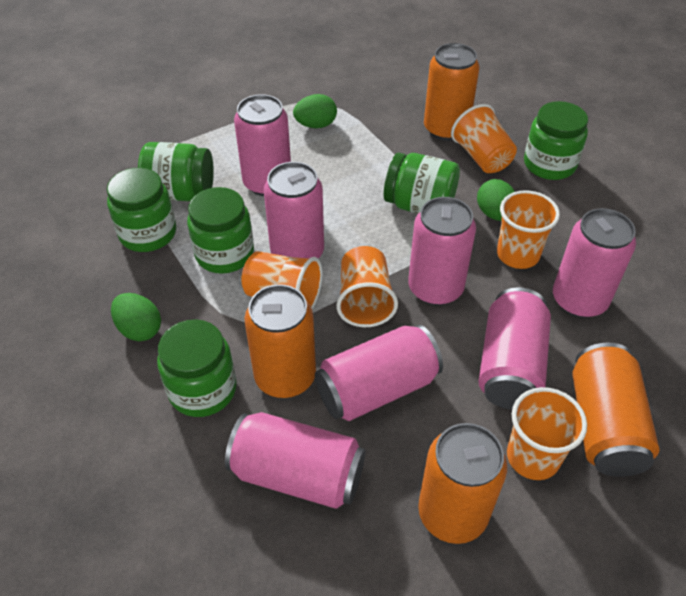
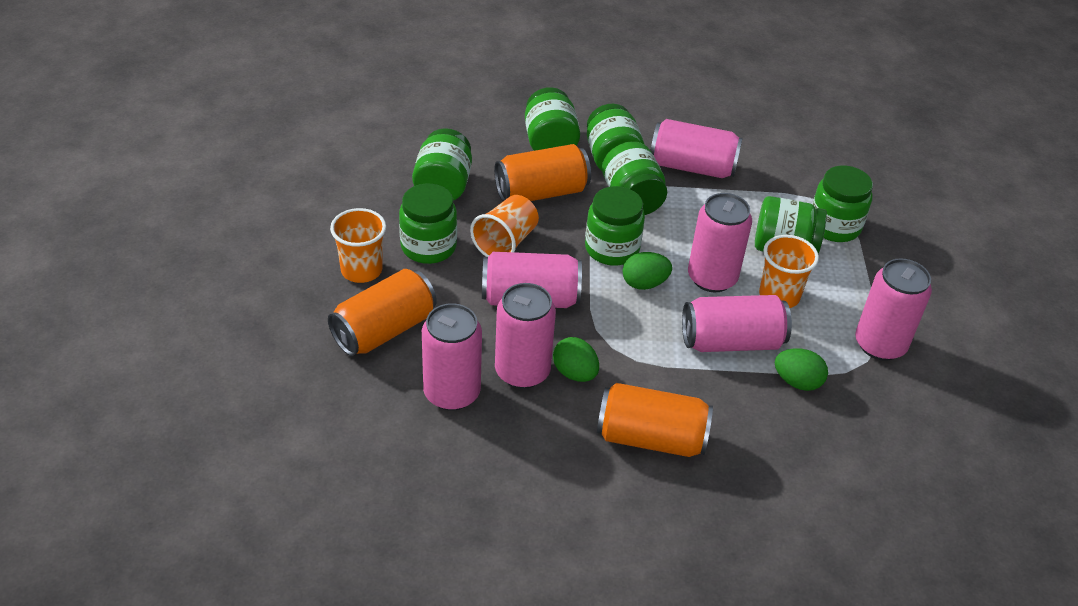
green jar: 6 -> 8
orange can: 4 -> 3
orange cup: 5 -> 3

